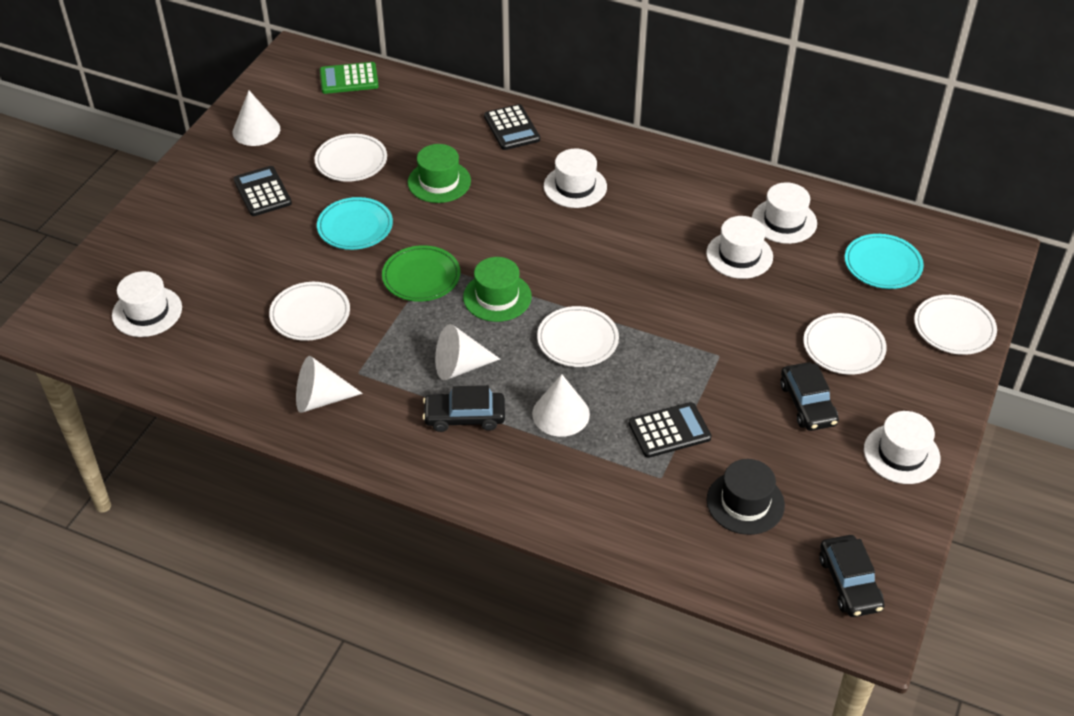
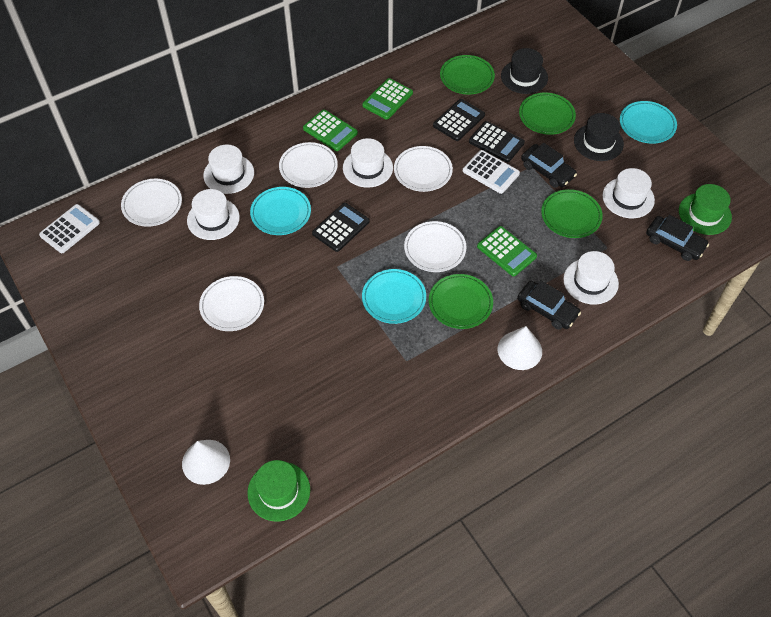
black hat: 1 -> 2
green calculator: 1 -> 3
green plate: 1 -> 4
turquoise plate: 2 -> 3
white calculator: 0 -> 2
white cone: 4 -> 2

